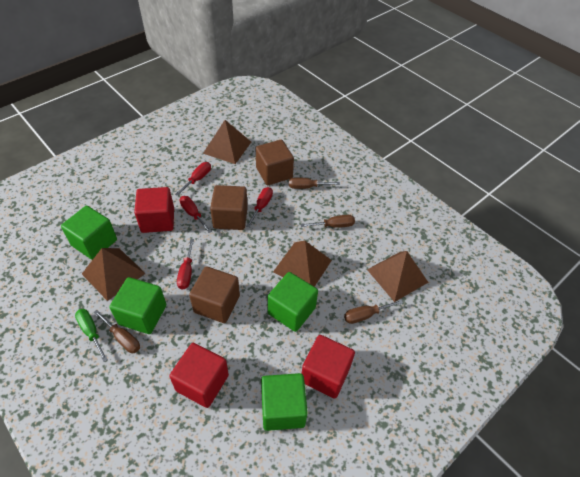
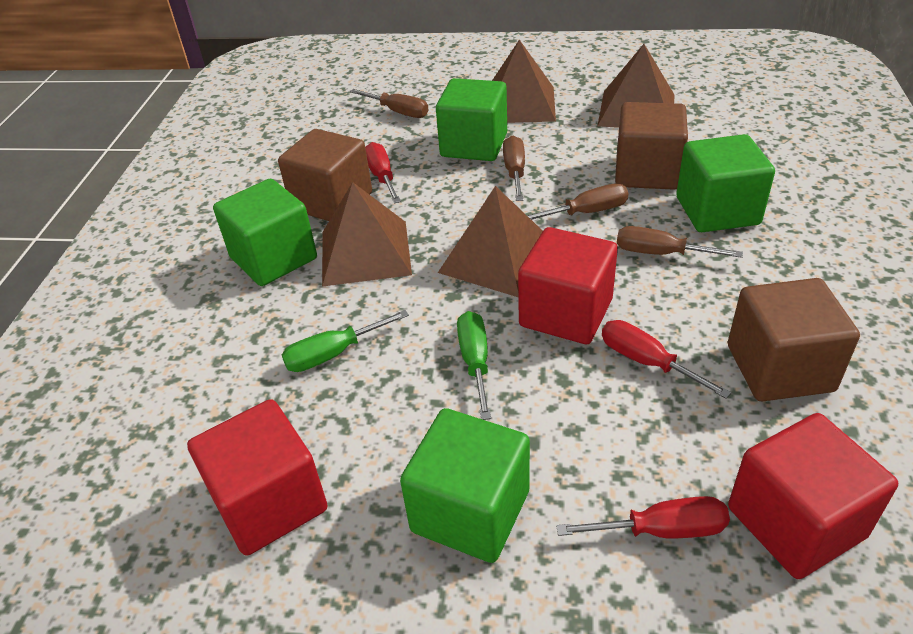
green screwdriver: 1 -> 2
red screwdriver: 4 -> 3

